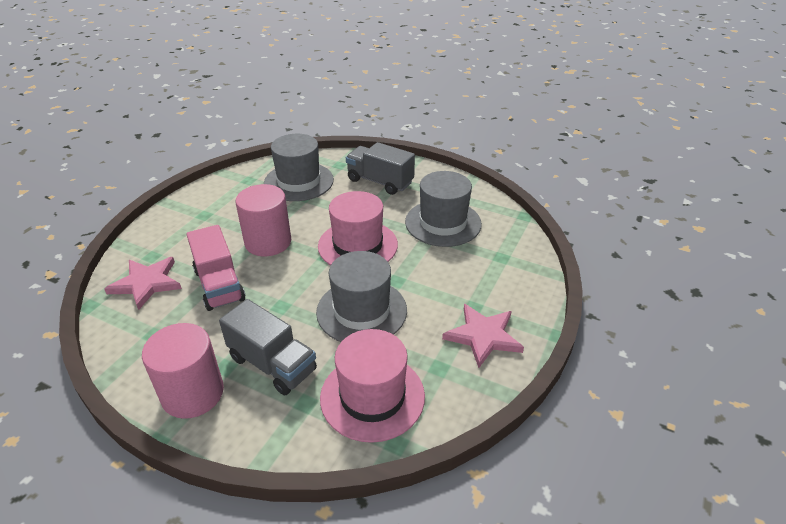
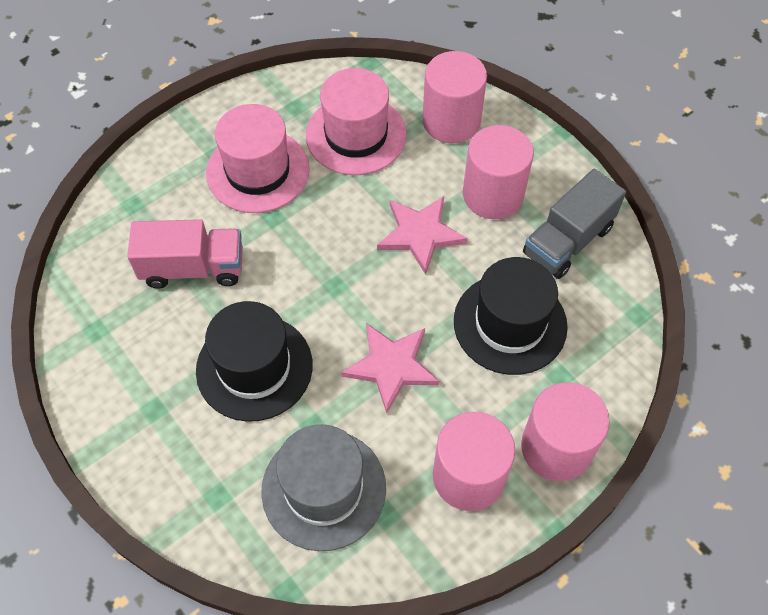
black hat: 0 -> 2
grey hat: 3 -> 1
grey truck: 2 -> 1
pink cylinder: 2 -> 4

